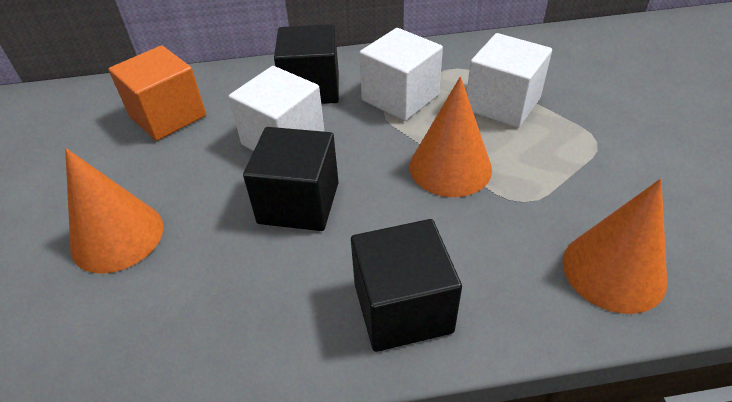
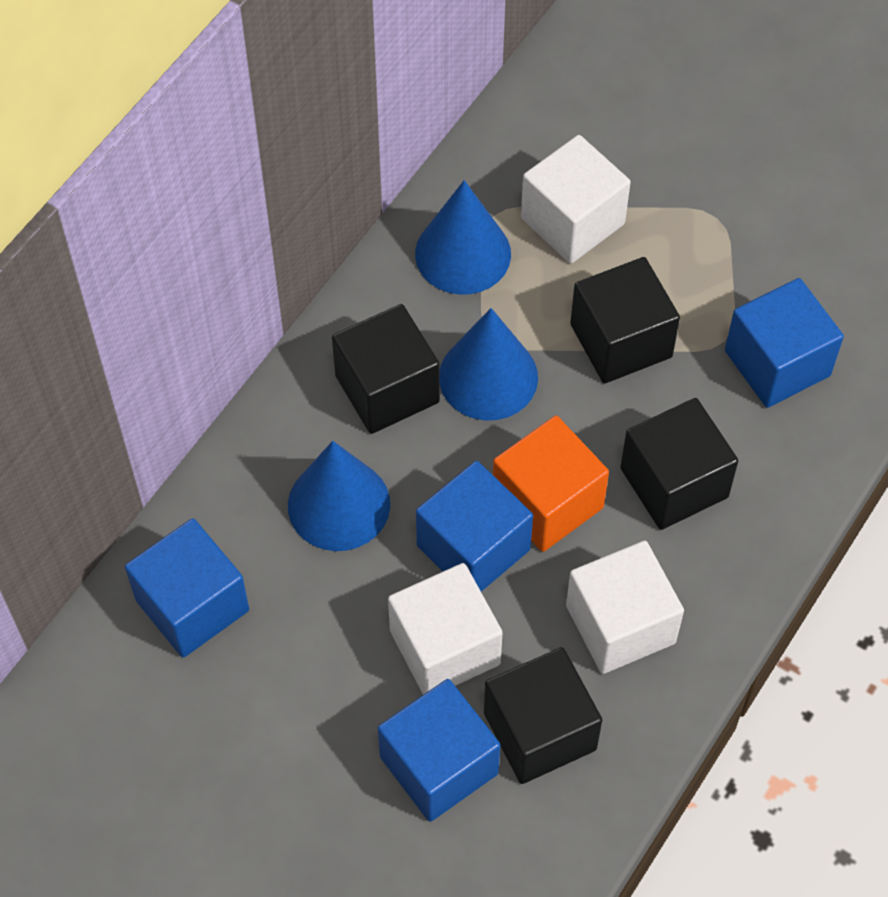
black cube: 3 -> 4
blue cone: 0 -> 3
blue cube: 0 -> 4
orange cone: 3 -> 0

